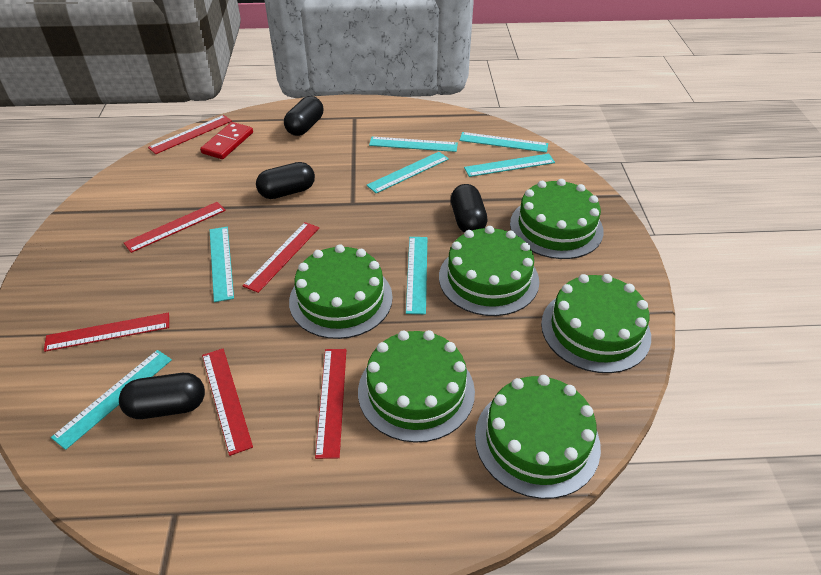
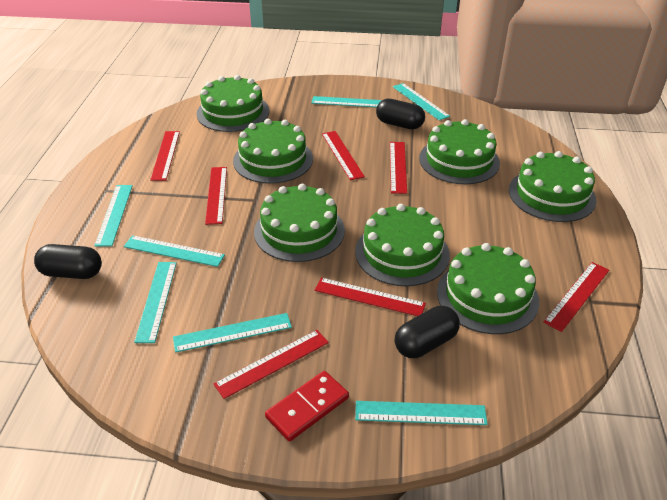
black capsule: 4 -> 3
green cake: 6 -> 7
red ruler: 6 -> 7

